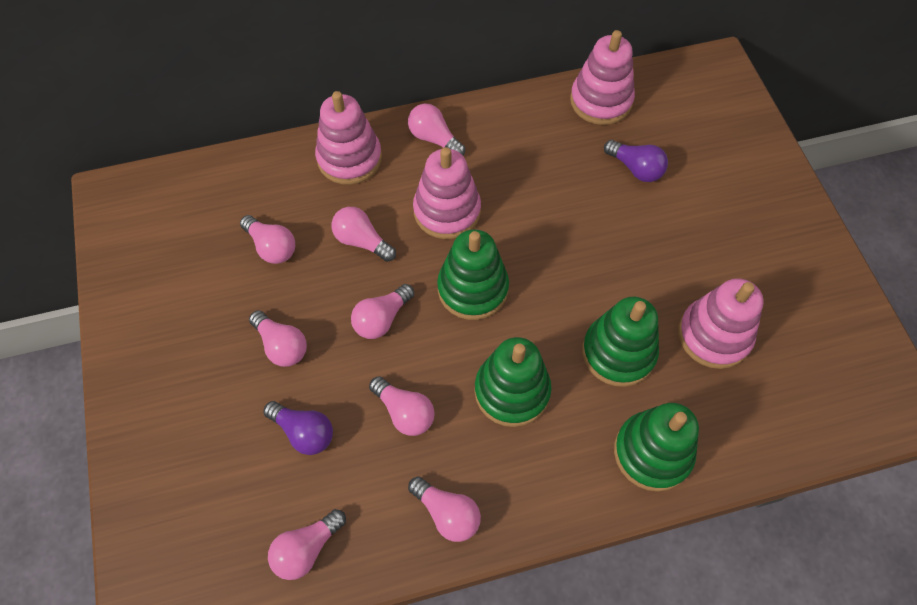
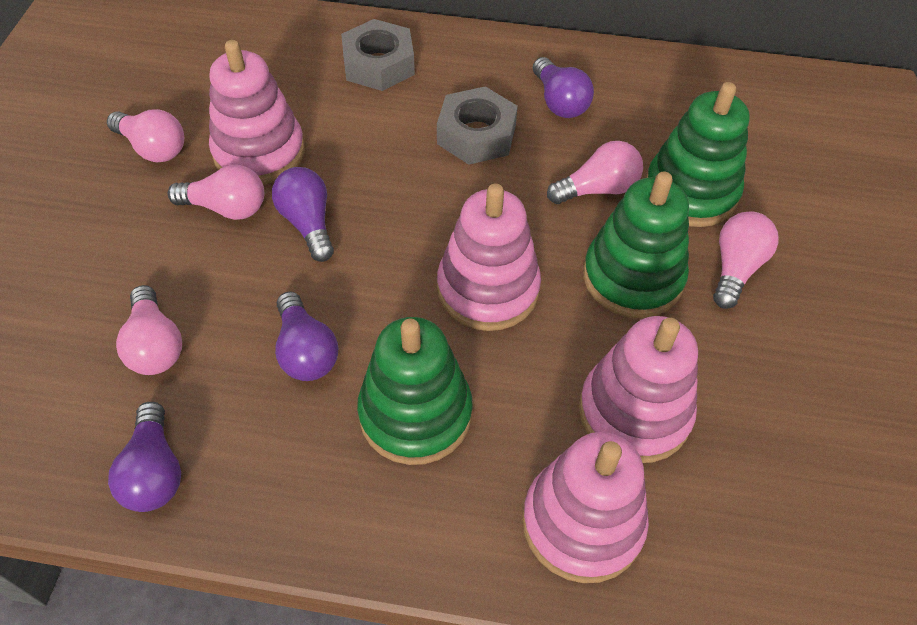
green stacking toy: 4 -> 3
grey nut: 0 -> 2
pink light bulb: 8 -> 5
purple light bulb: 2 -> 4

